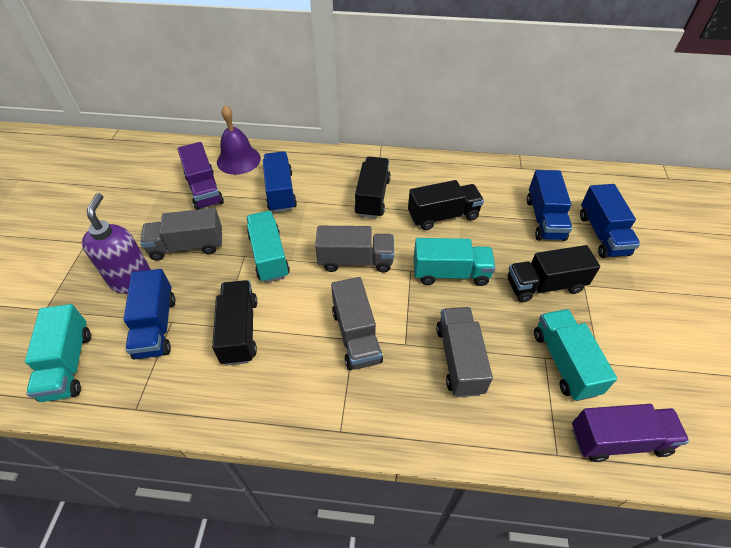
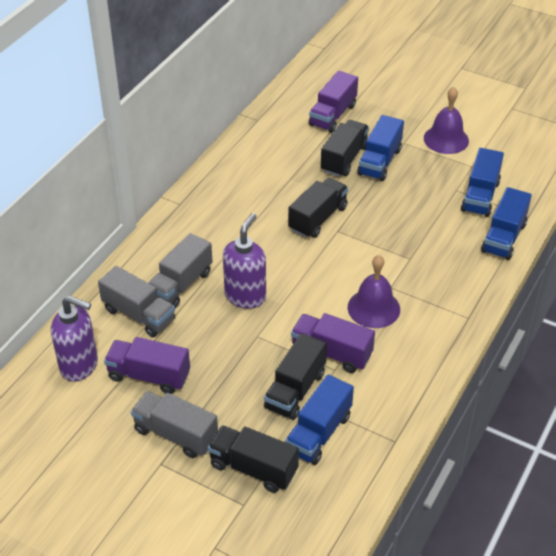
grey truck: 4 -> 3
purple bell: 1 -> 2
purple soap dispenser: 1 -> 2
purple truck: 2 -> 3
turquoise truck: 4 -> 0

